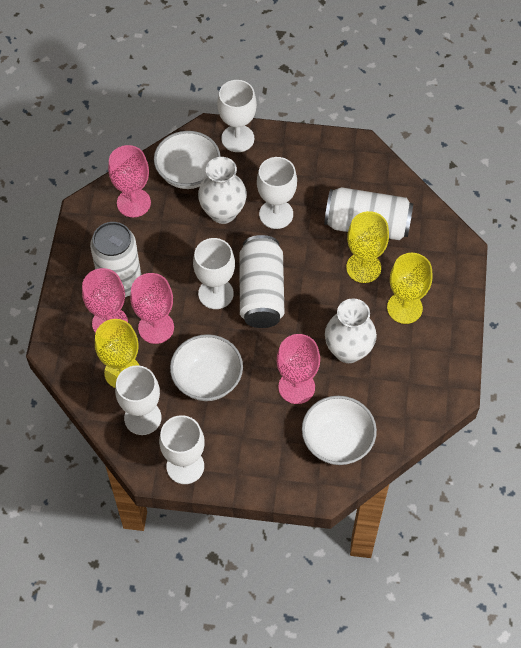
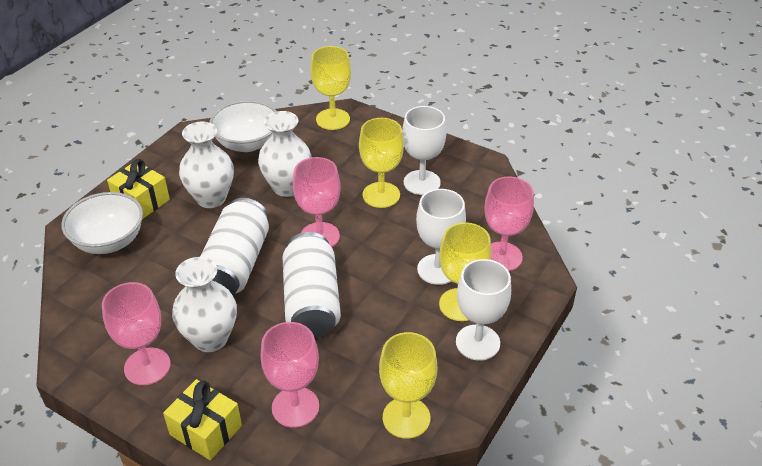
white bowl: 3 -> 2
white can: 3 -> 2
white goblet: 5 -> 3
white vase: 2 -> 3
yellow gift: 0 -> 2
yellow goblet: 3 -> 4

